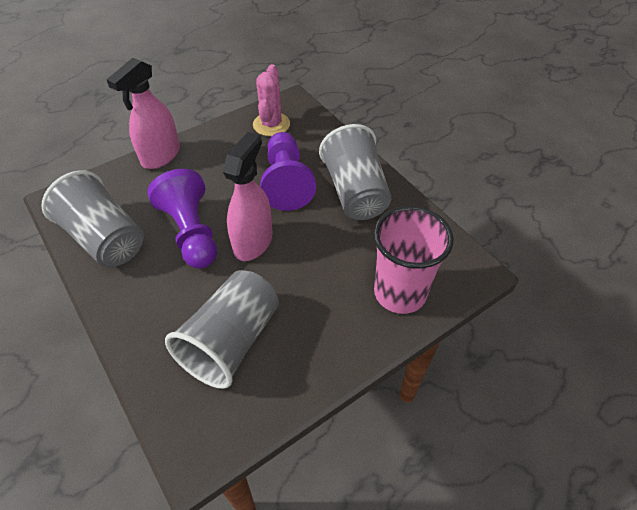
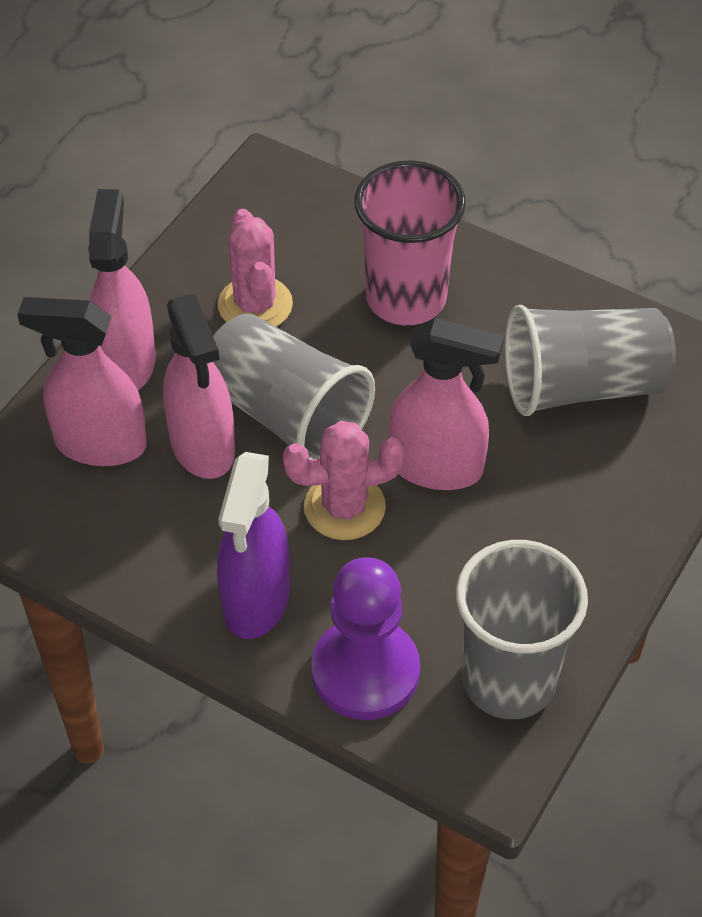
pink cactus: 1 -> 2
pink spray bottle: 2 -> 4
purple pawn: 2 -> 1
purple spray bottle: 0 -> 1

